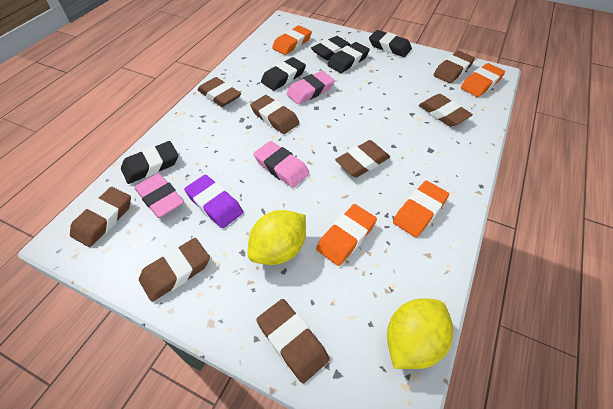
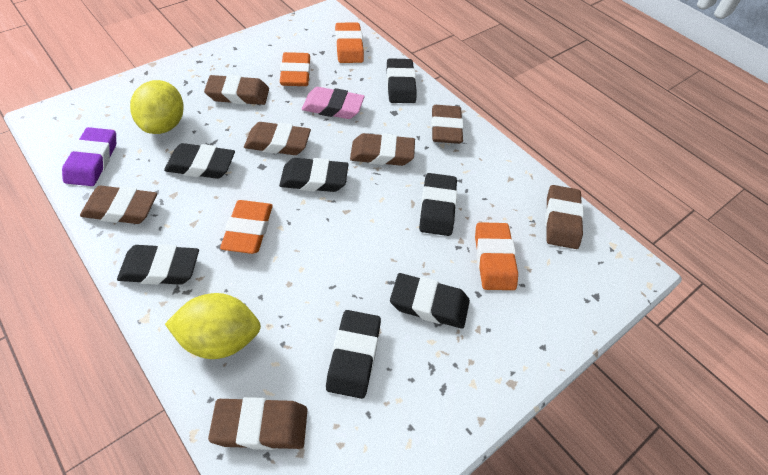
black eraser: 5 -> 7
brown eraser: 8 -> 7
pink eraser: 3 -> 1

